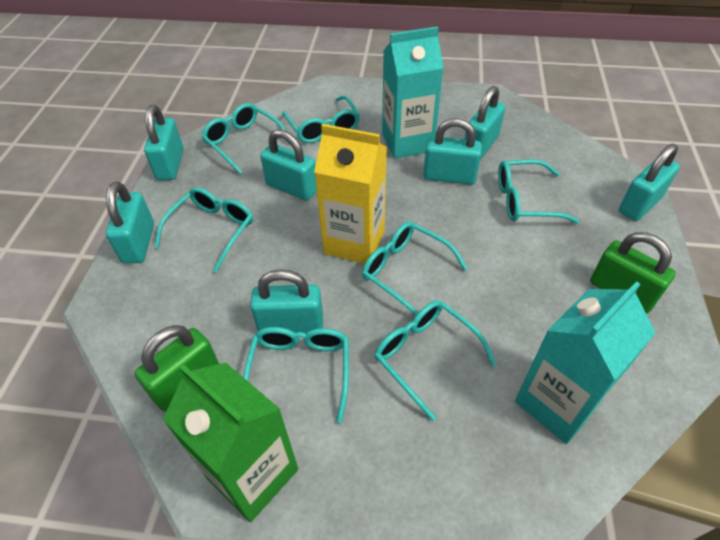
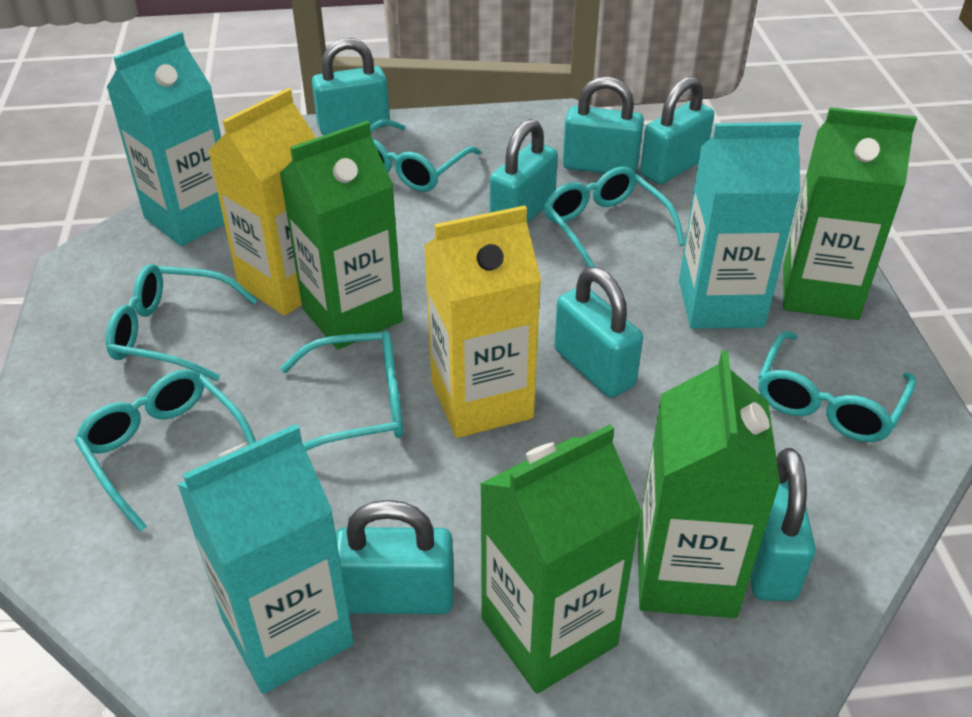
green carton: 1 -> 4
green padlock: 2 -> 0
turquoise carton: 2 -> 3
turquoise glasses: 7 -> 6
yellow carton: 1 -> 2

